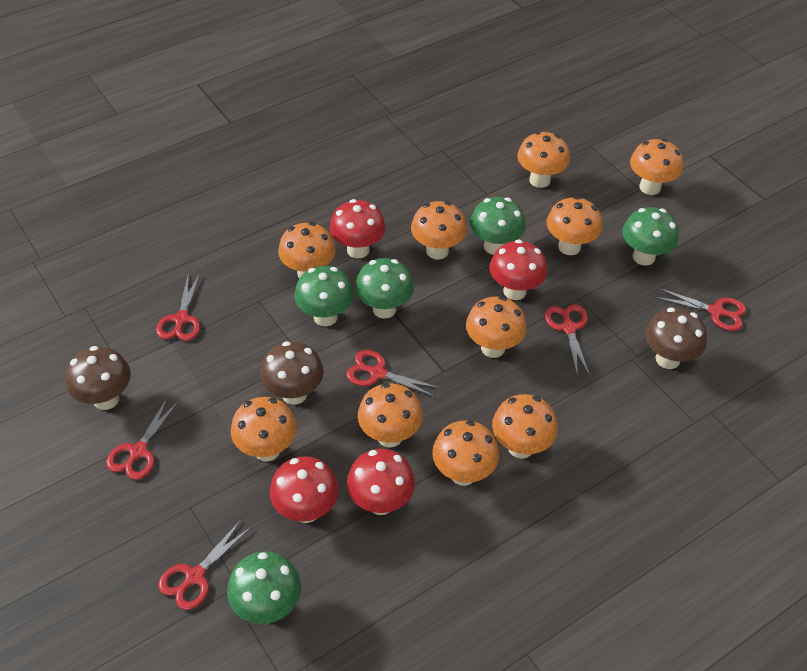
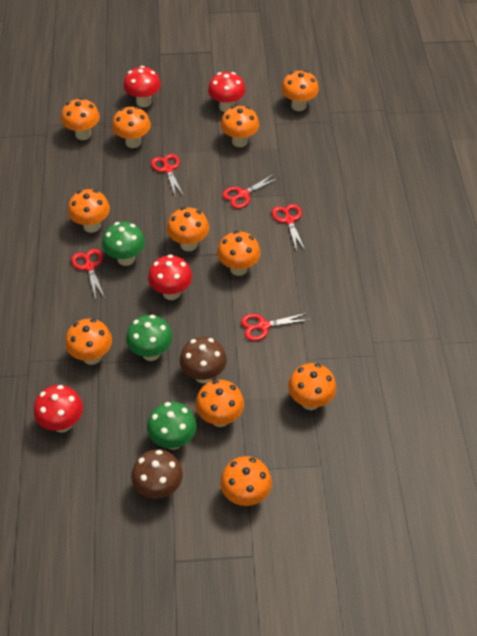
brown mushroom: 3 -> 2
green mushroom: 5 -> 3
orange mushroom: 10 -> 11
red scissors: 6 -> 5

